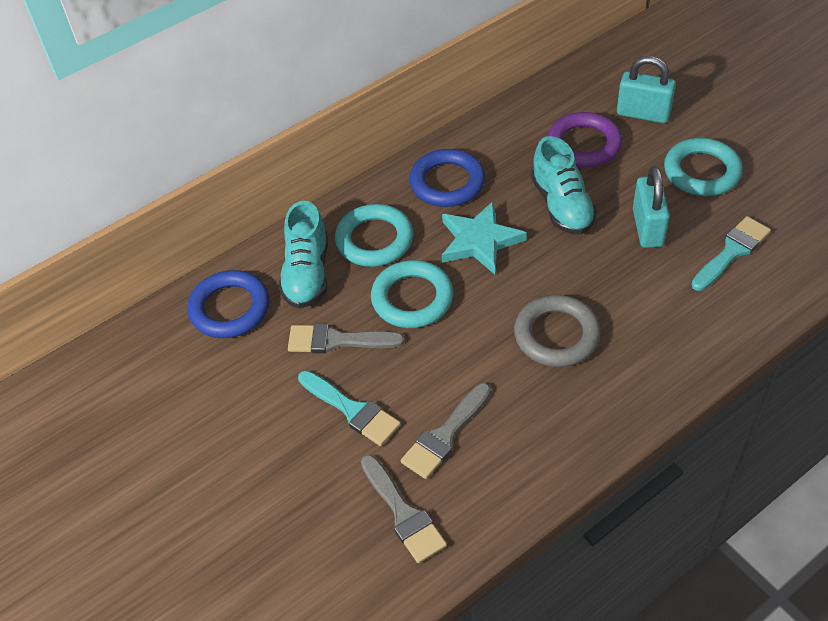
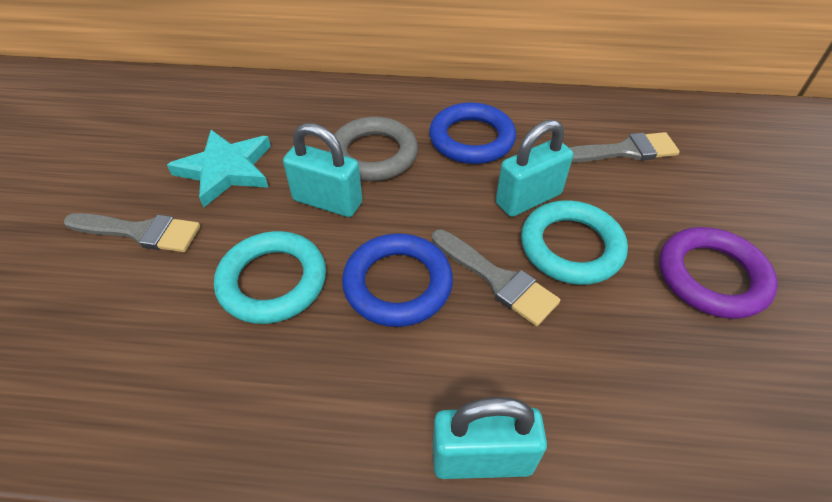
turquoise brush: 2 -> 0
turquoise padlock: 2 -> 3
turquoise ring: 3 -> 2
turquoise shoe: 2 -> 0

